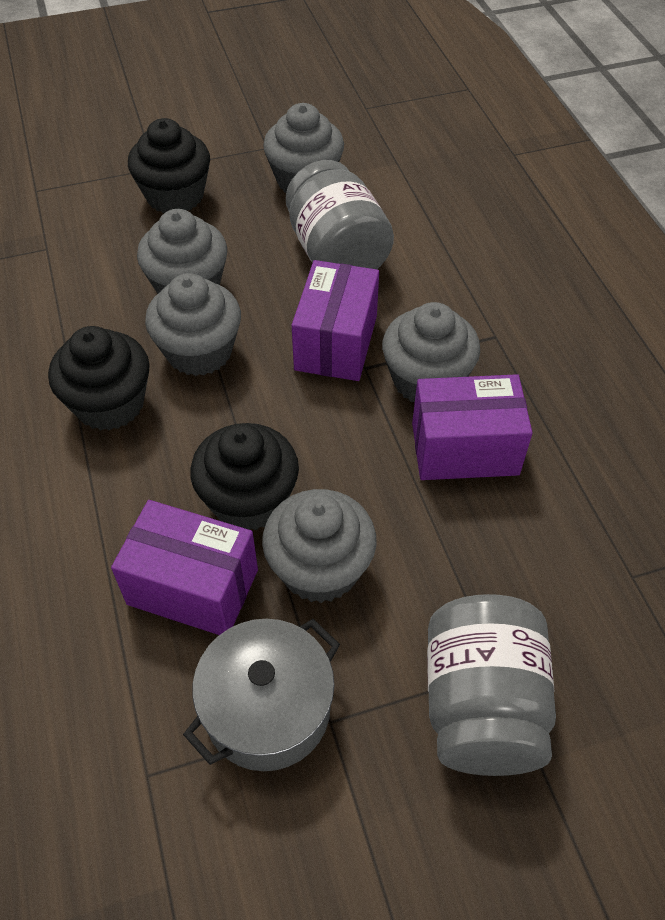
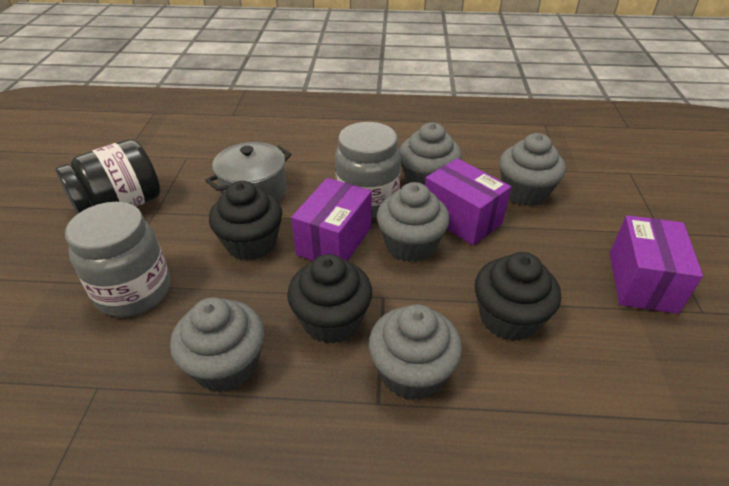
black jar: 0 -> 1

